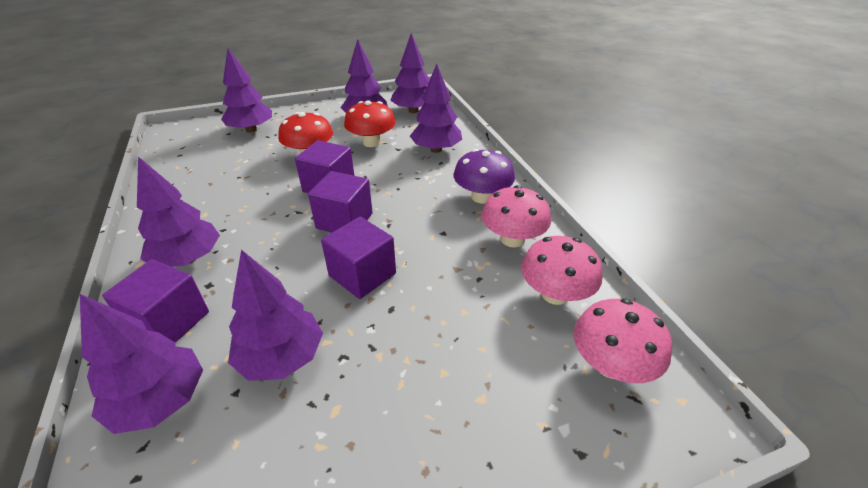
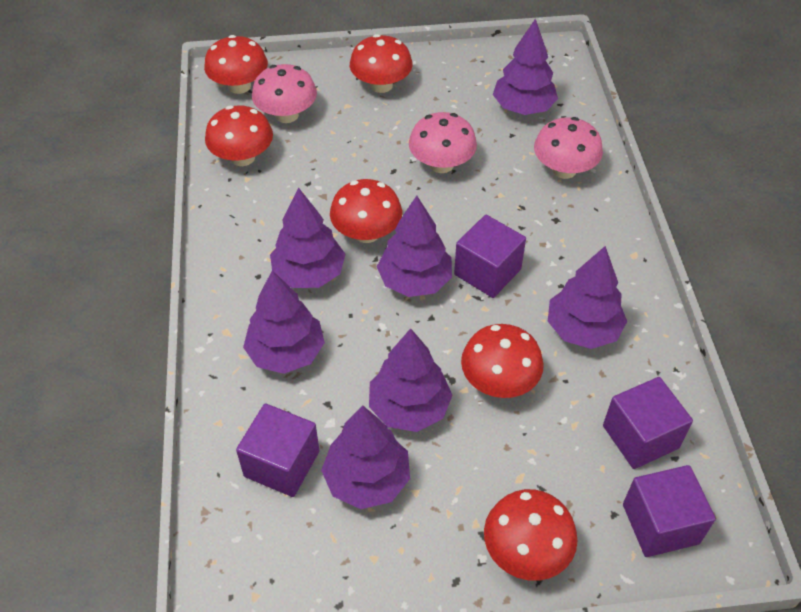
purple mushroom: 1 -> 0
red mushroom: 2 -> 6

